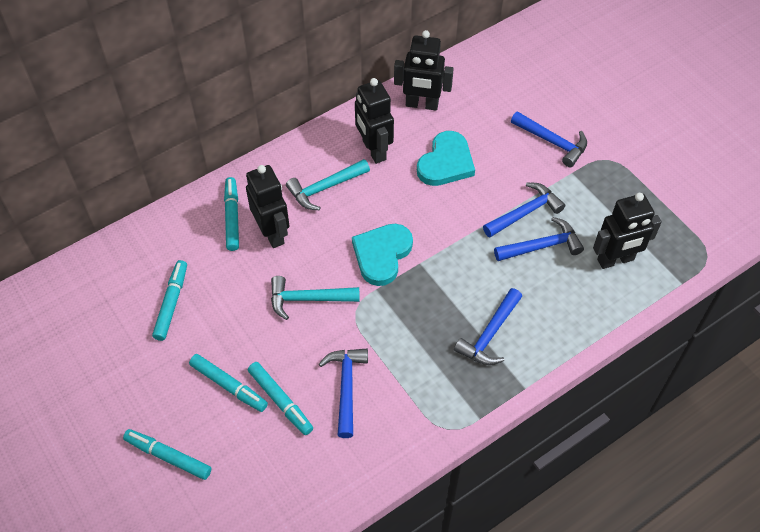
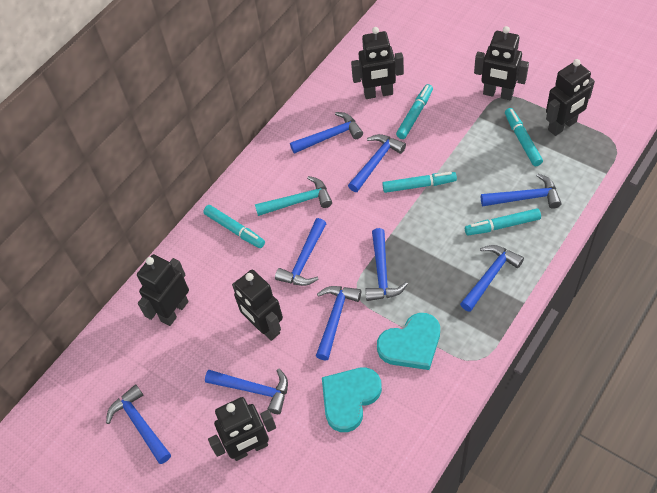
black robot: 4 -> 6
blue hammer: 5 -> 9
turquoise hammer: 2 -> 1

